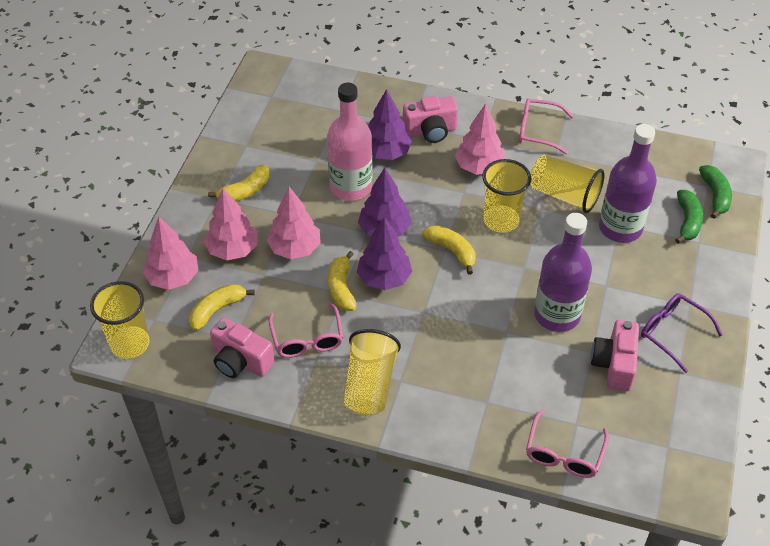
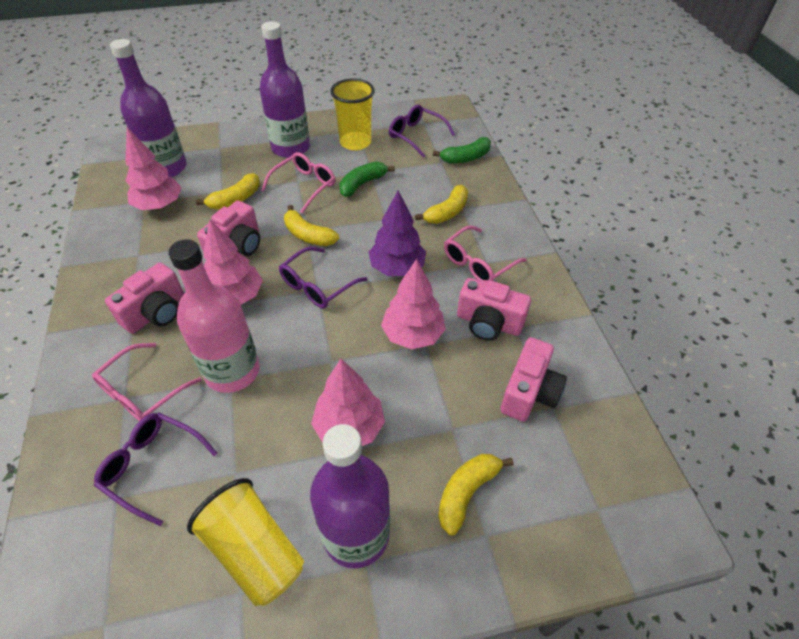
pink camera: 3 -> 4
purple bottle: 2 -> 3
purple glasses: 1 -> 3
purple tree: 3 -> 1
yellow cup: 4 -> 2

